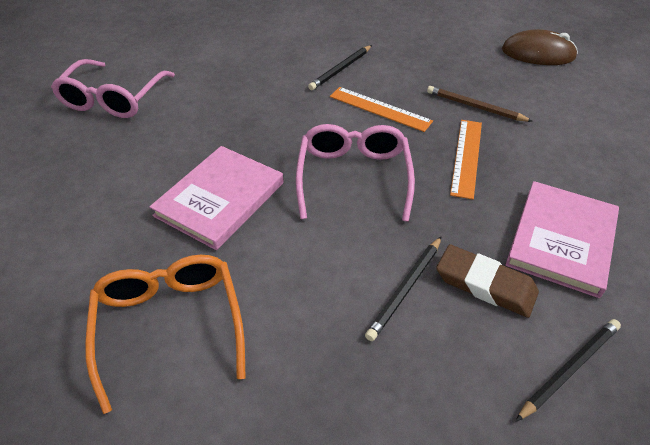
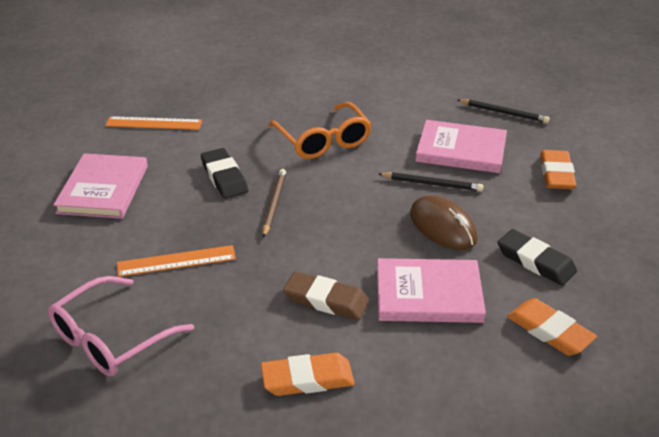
black eraser: 0 -> 2
black pencil: 3 -> 2
orange eraser: 0 -> 3
pink book: 2 -> 3
pink glasses: 2 -> 1

